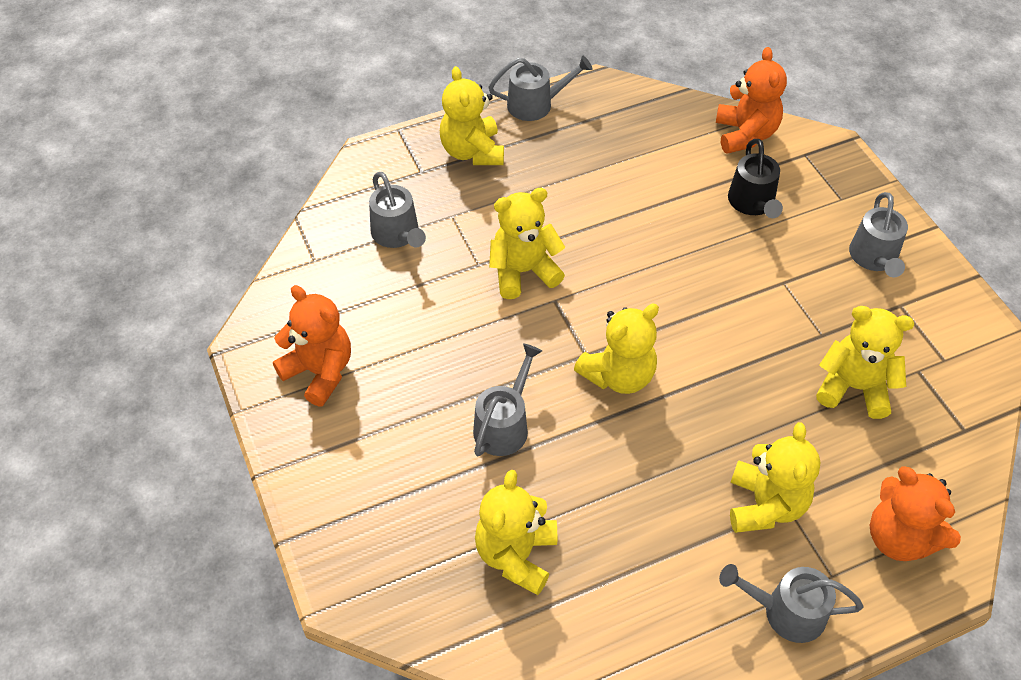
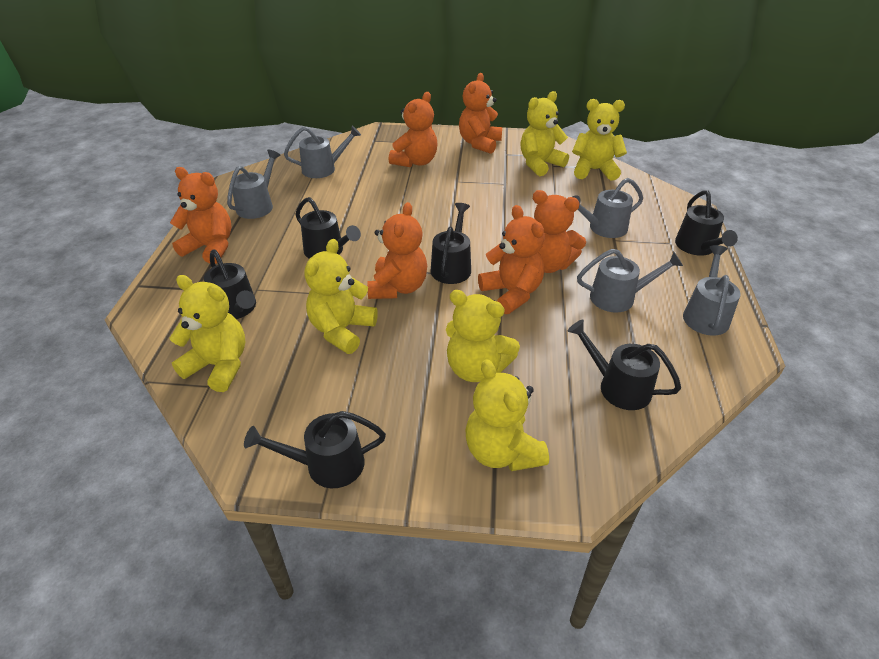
black watering can: 1 -> 6
orange teddy bear: 3 -> 6

